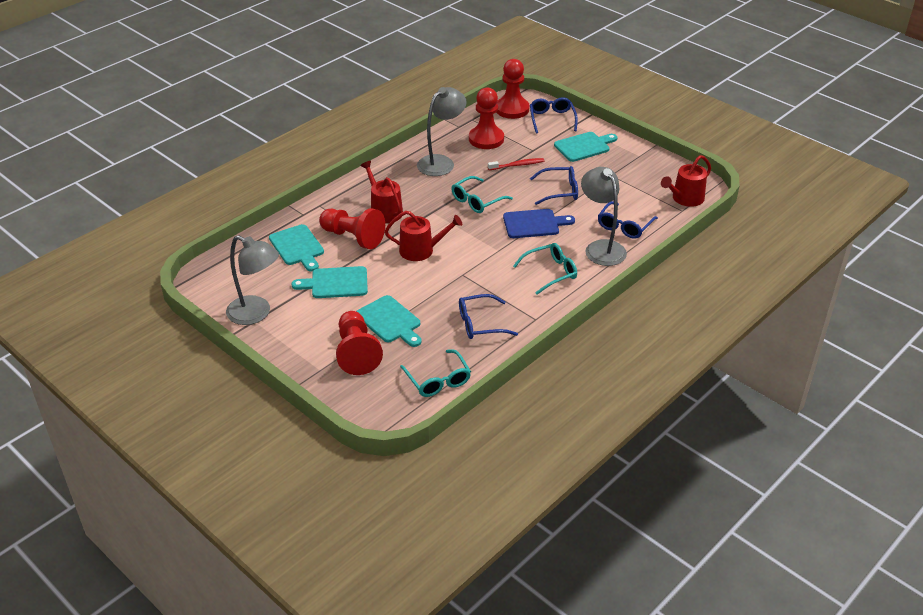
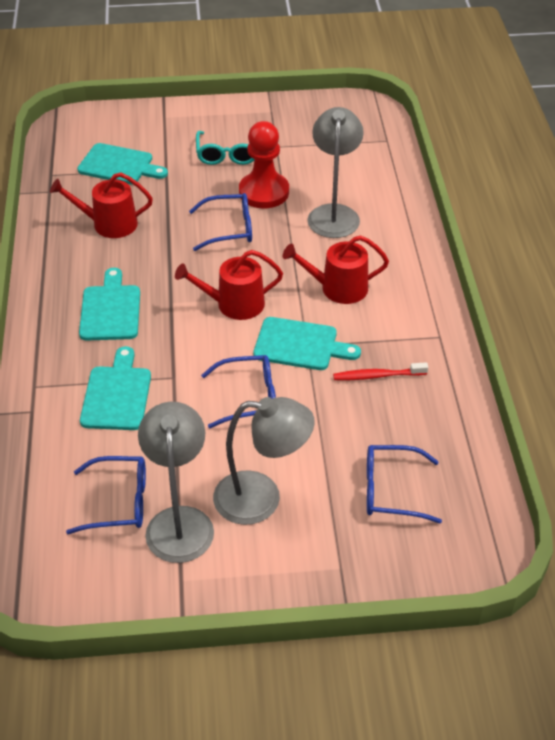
blue cutting board: 1 -> 0
red pawn: 4 -> 1
turquoise glasses: 3 -> 1

